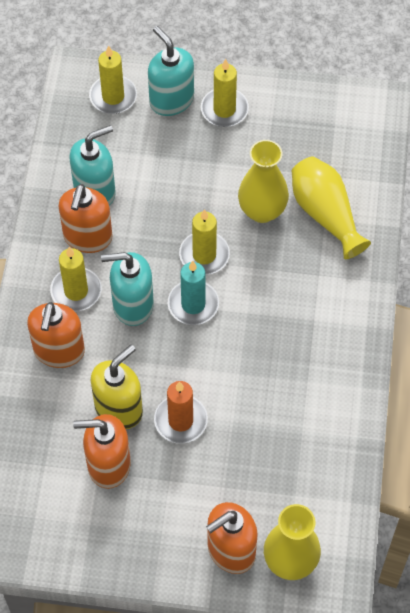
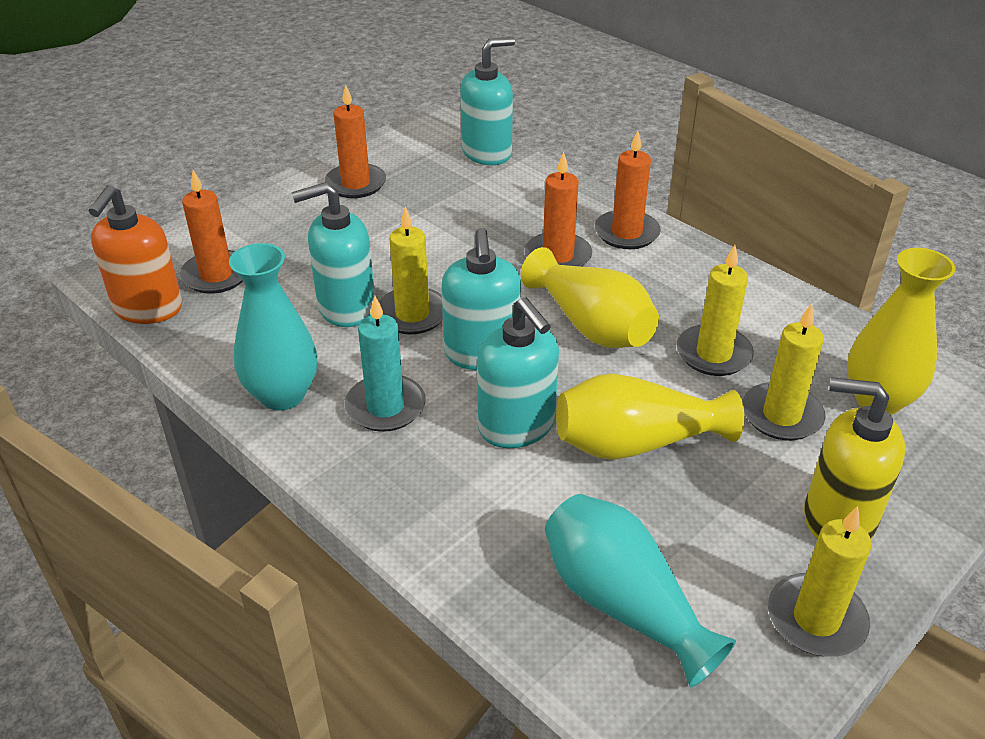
orange candle: 1 -> 4
orange soap dispenser: 4 -> 1
turquoise soap dispenser: 3 -> 4
turquoise vase: 0 -> 2

